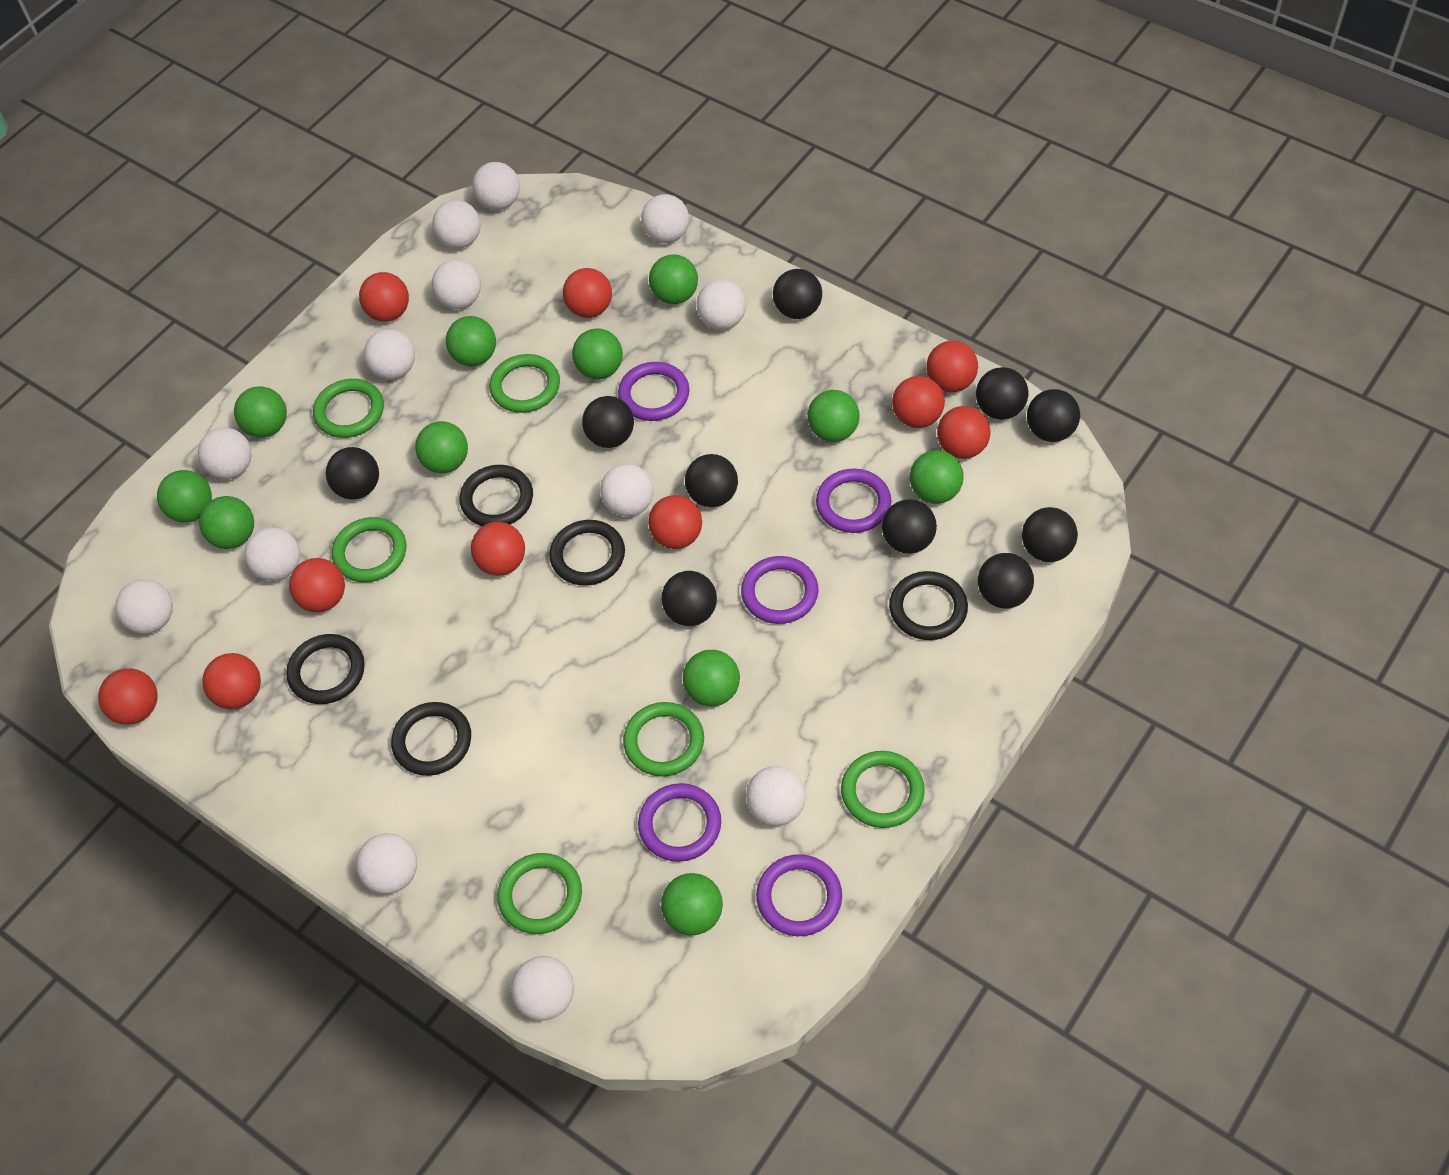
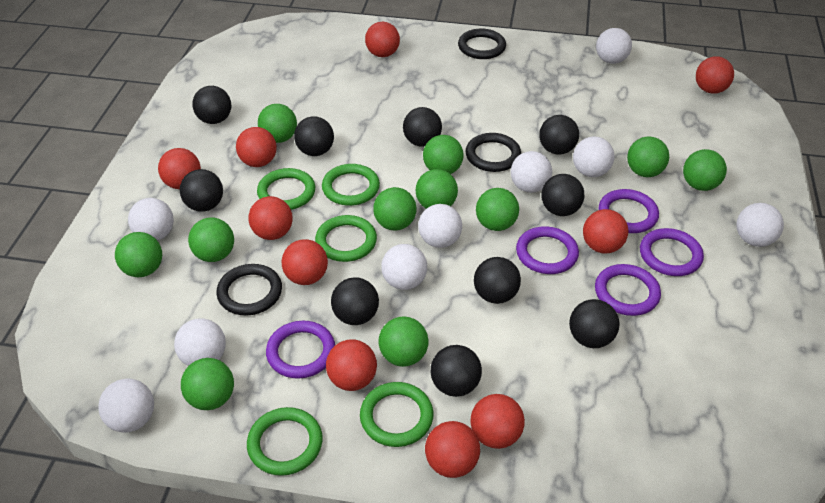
black ring: 5 -> 3
green ring: 6 -> 5
white ball: 13 -> 9

